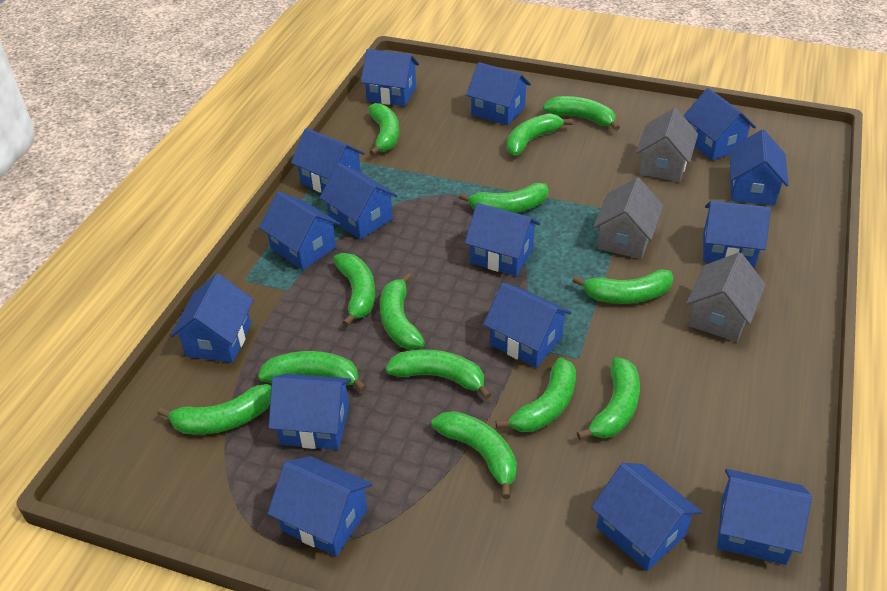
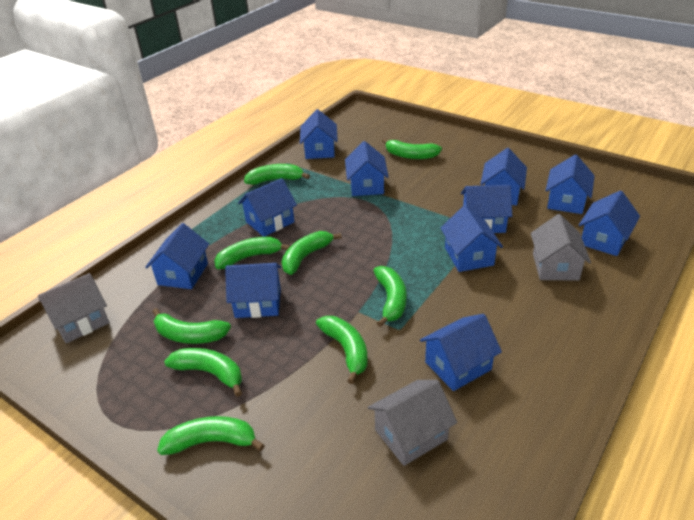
blue house: 15 -> 11
green banana: 13 -> 9

